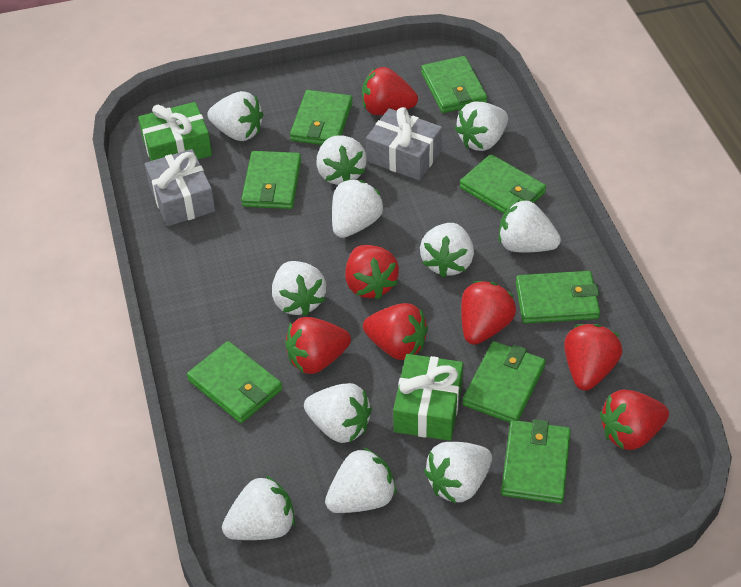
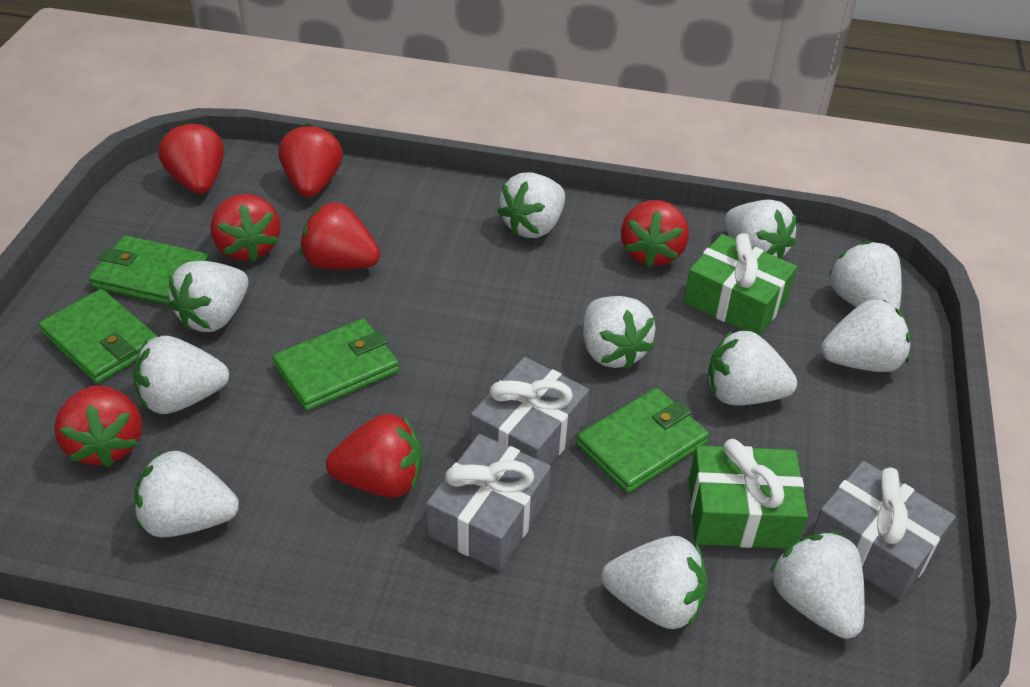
green wallet: 8 -> 4
grey gift: 2 -> 3

